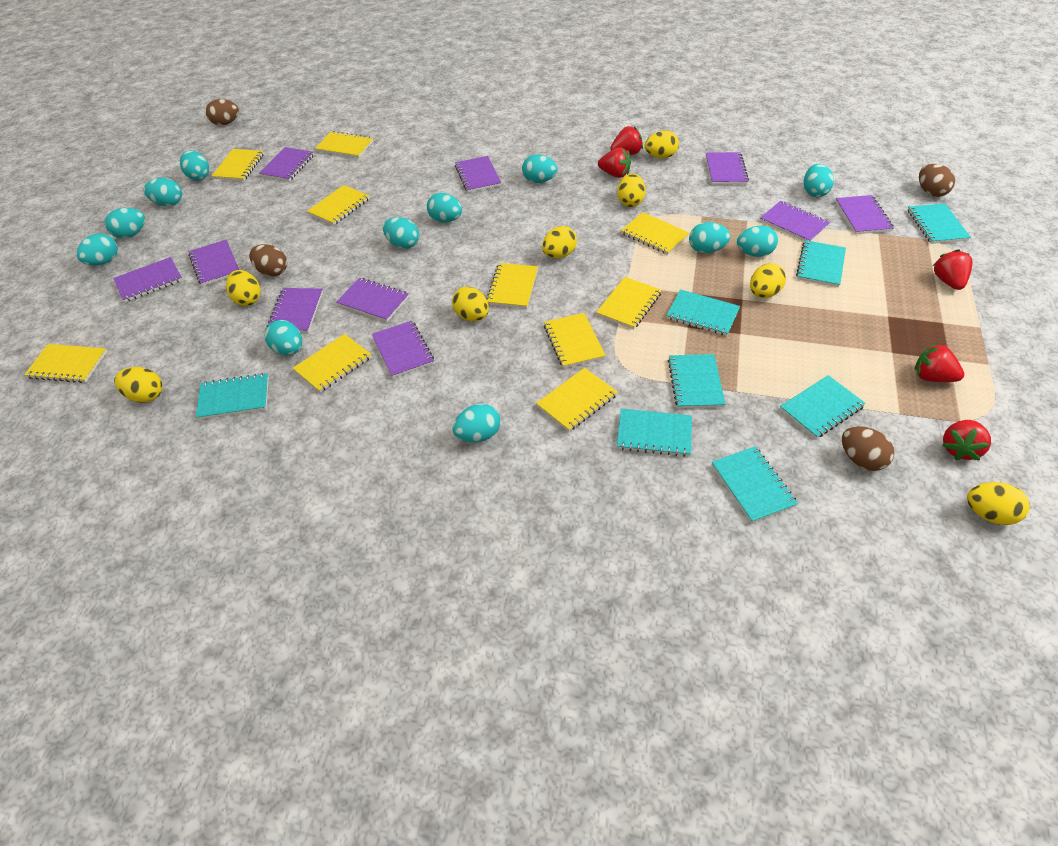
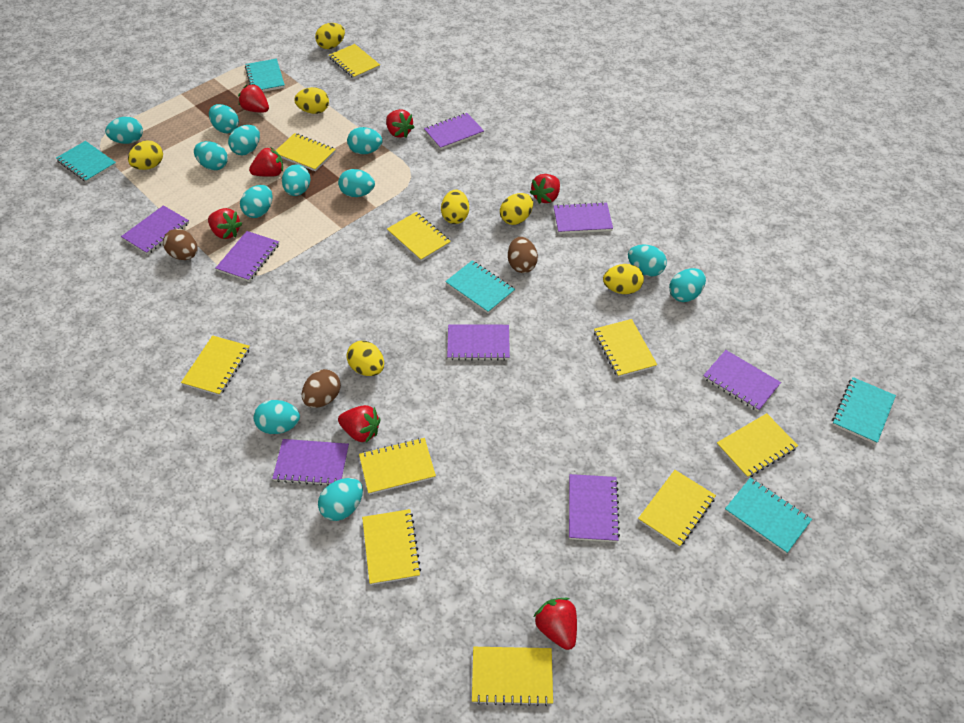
brown egg: 4 -> 3
purple notebook: 10 -> 8
red strawberry: 5 -> 7
turquoise notebook: 8 -> 5
yellow egg: 8 -> 7

